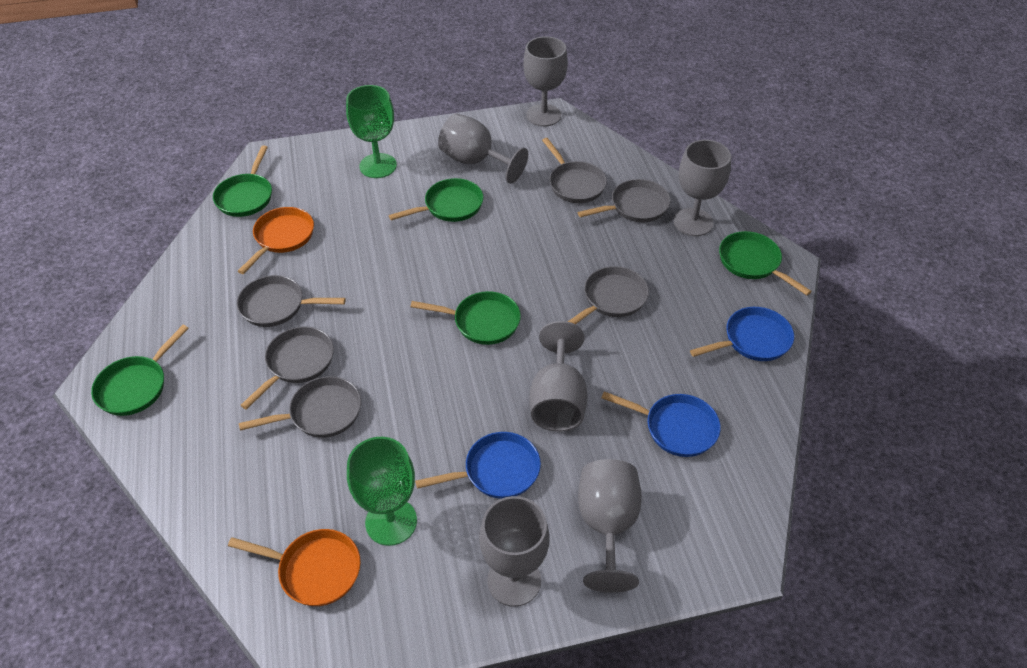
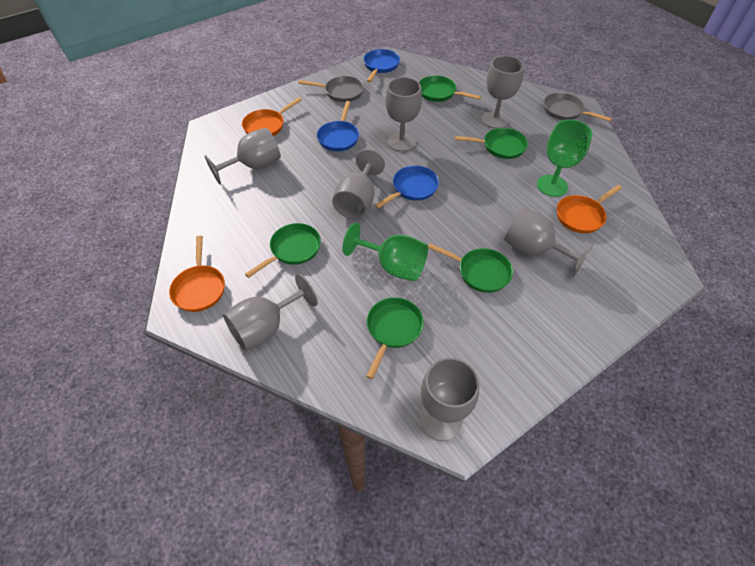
grey goblet: 6 -> 7
grey pan: 6 -> 2
orange pan: 2 -> 3

